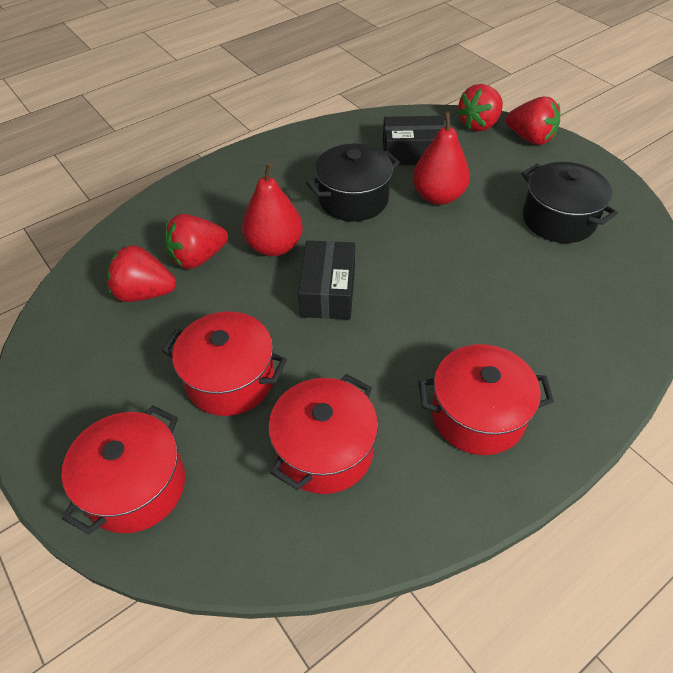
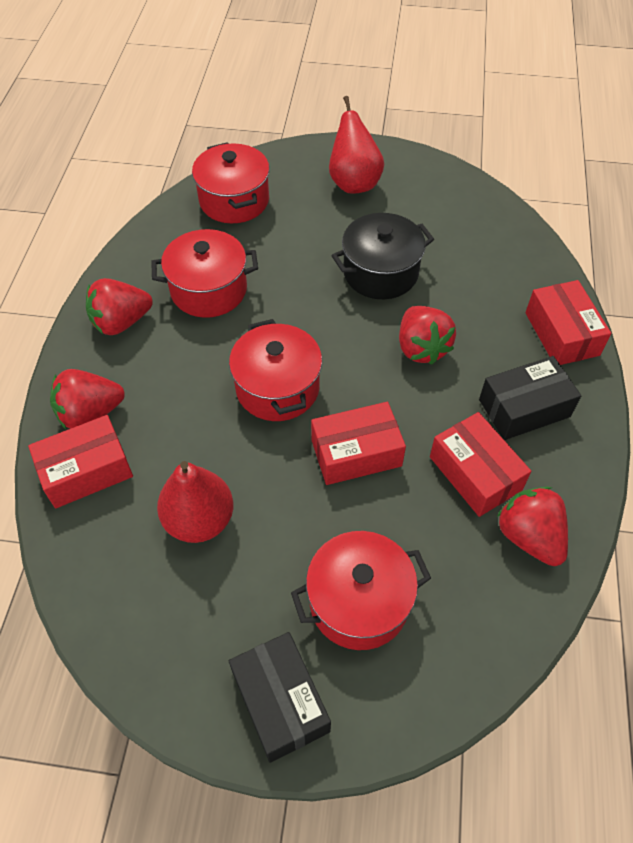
black pot: 2 -> 1
red box: 0 -> 4

